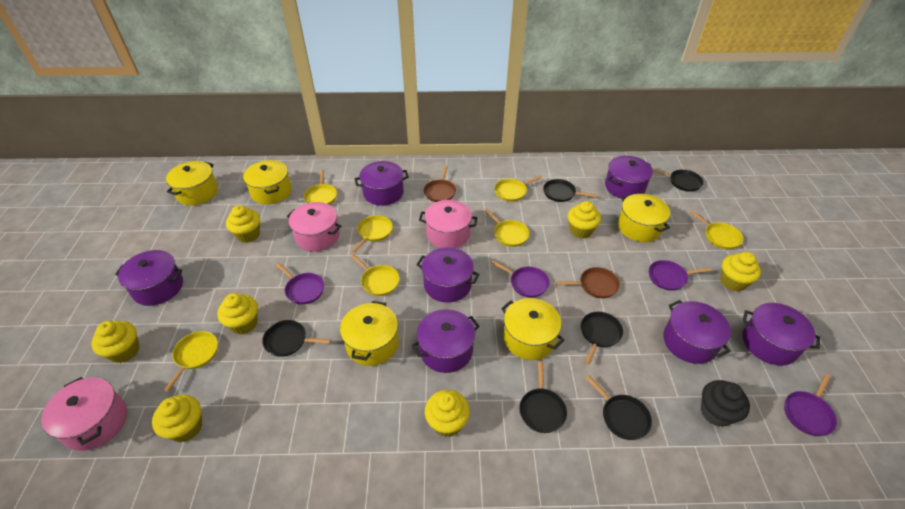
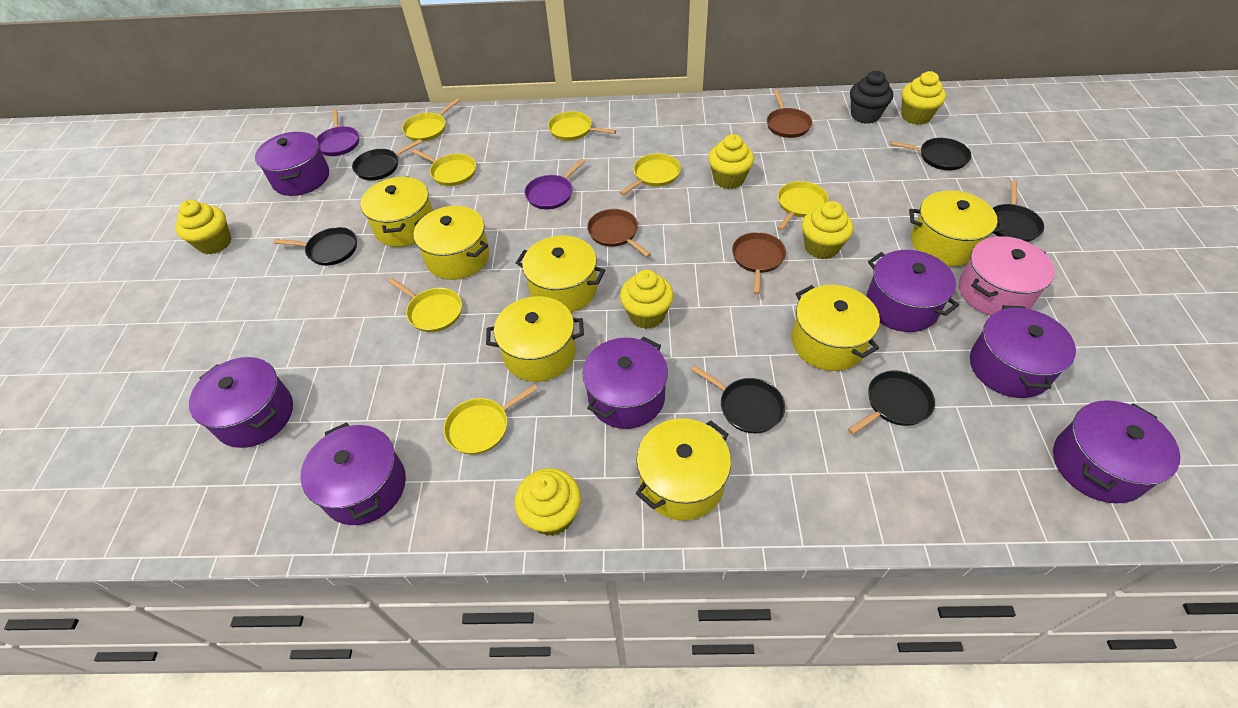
brown pan: 2 -> 3
pink pot: 3 -> 1
purple pan: 4 -> 2
yellow cupcake: 7 -> 6
yellow pot: 5 -> 7

